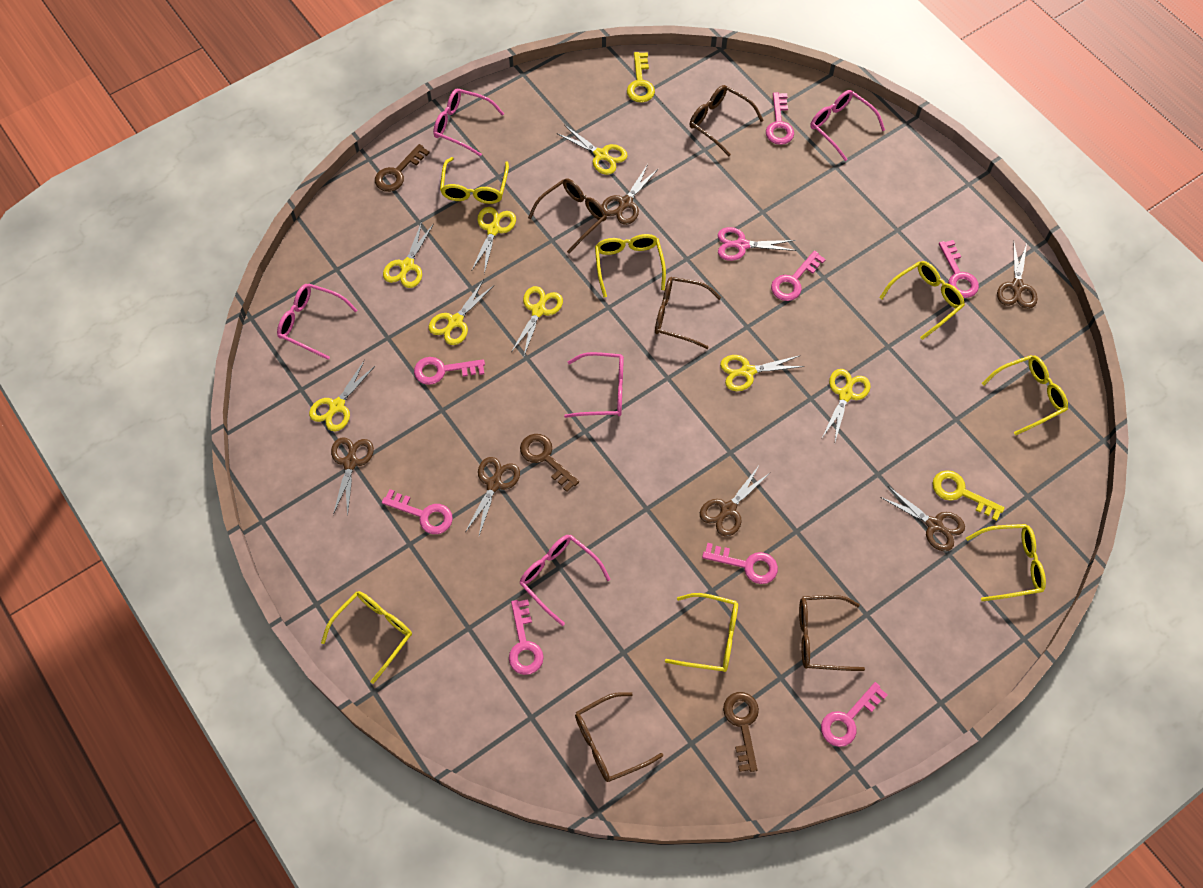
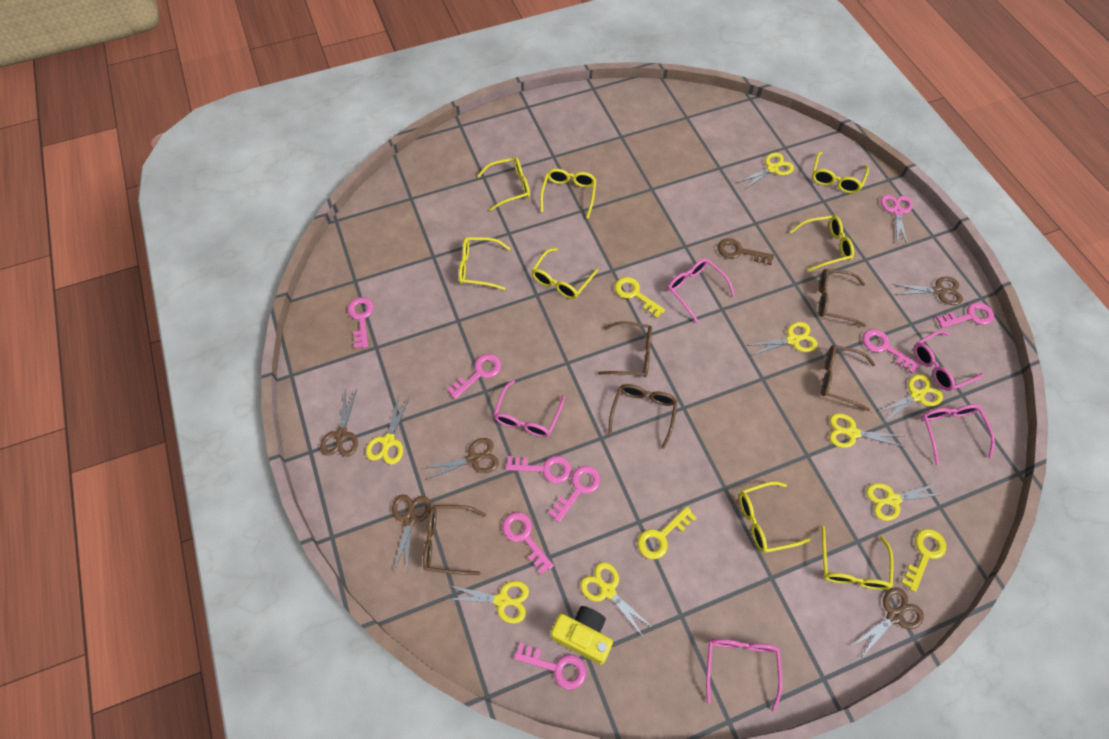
brown key: 3 -> 1
brown scissors: 6 -> 5
yellow camera: 0 -> 1
yellow glasses: 7 -> 8
yellow key: 2 -> 3

